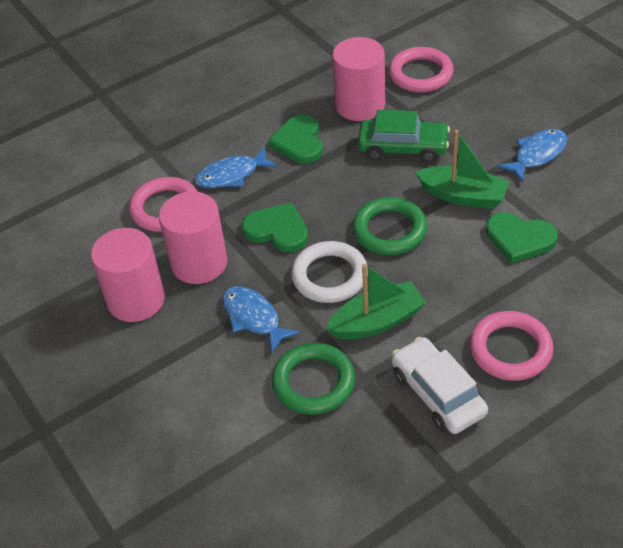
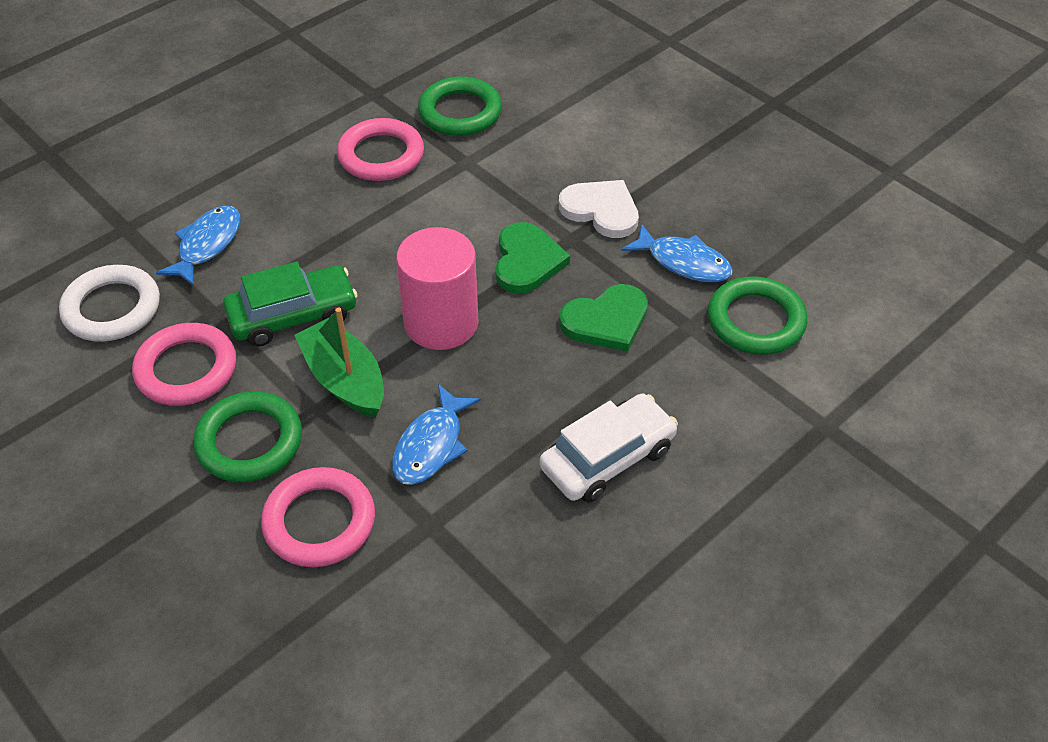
green boat: 2 -> 1
green heart: 3 -> 2
green ring: 2 -> 3
pink cylinder: 3 -> 1
white heart: 0 -> 1

